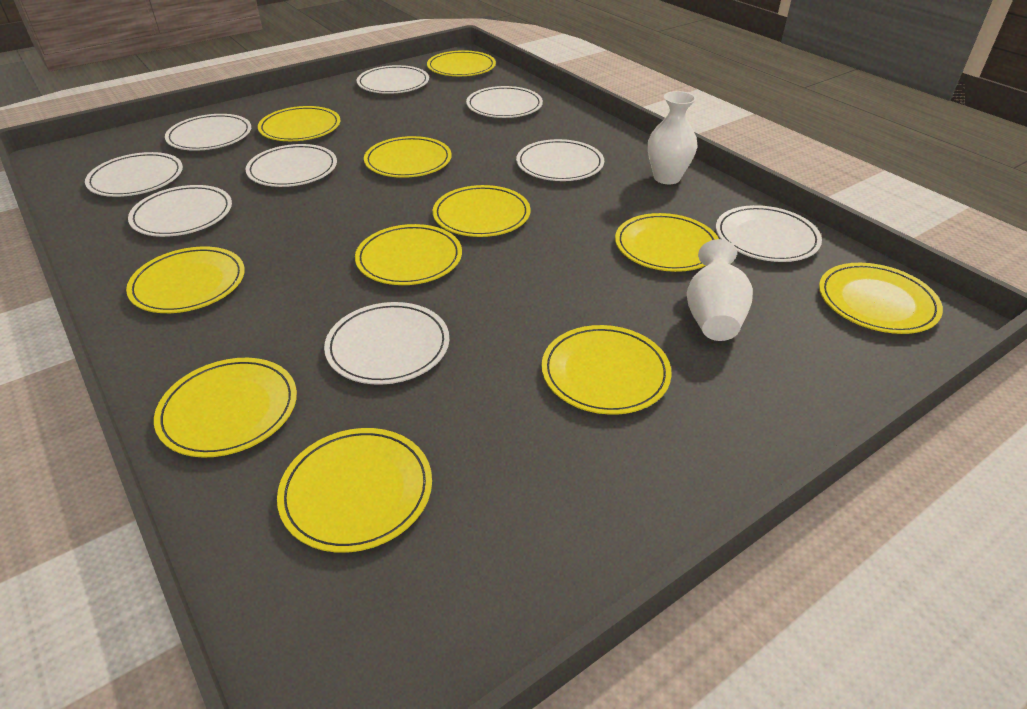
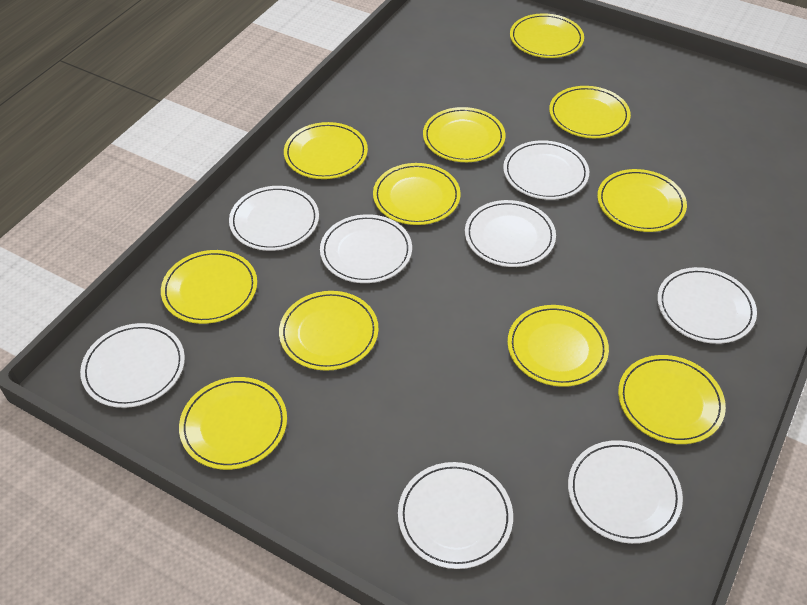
white plate: 9 -> 8
white vase: 2 -> 0

